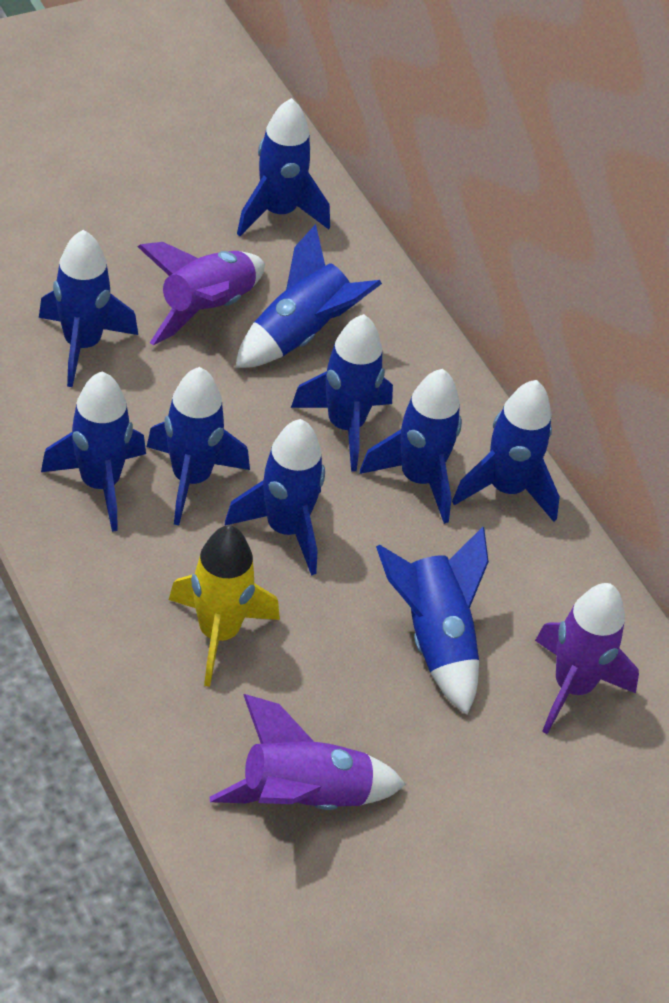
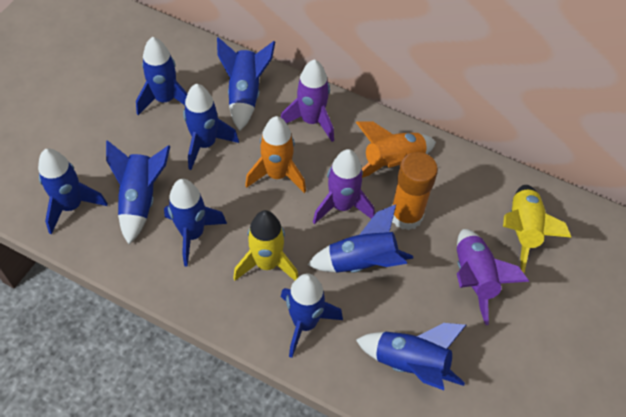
blue rocket: 10 -> 9
orange glue stick: 0 -> 1
orange rocket: 0 -> 2
yellow rocket: 1 -> 2

